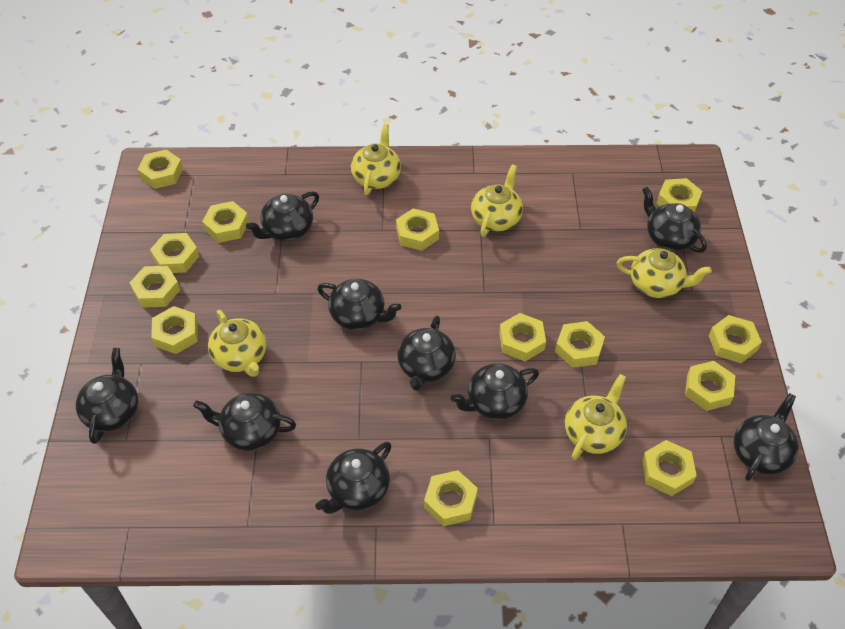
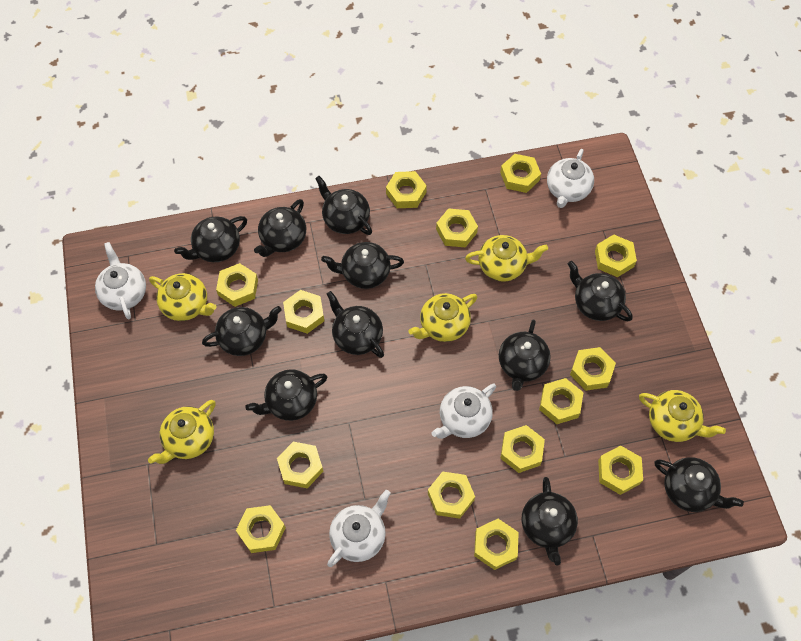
black teapot: 9 -> 11
white teapot: 0 -> 4
yellow nut: 13 -> 14

